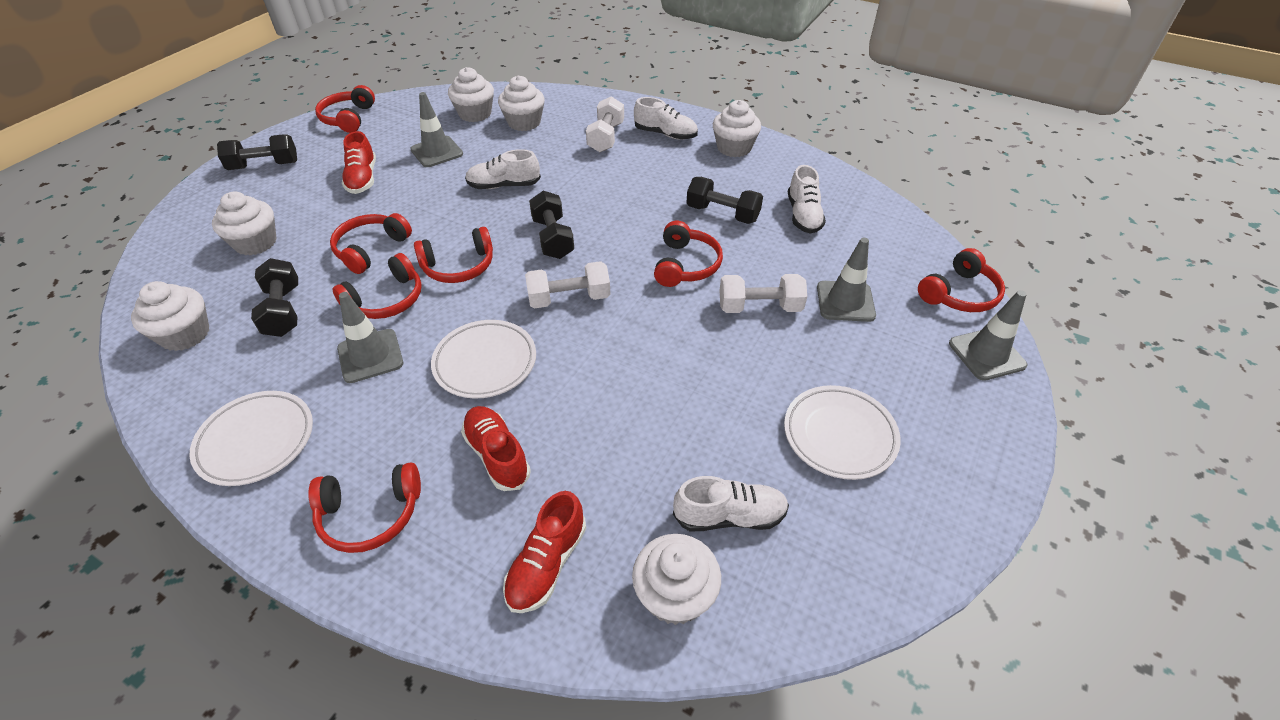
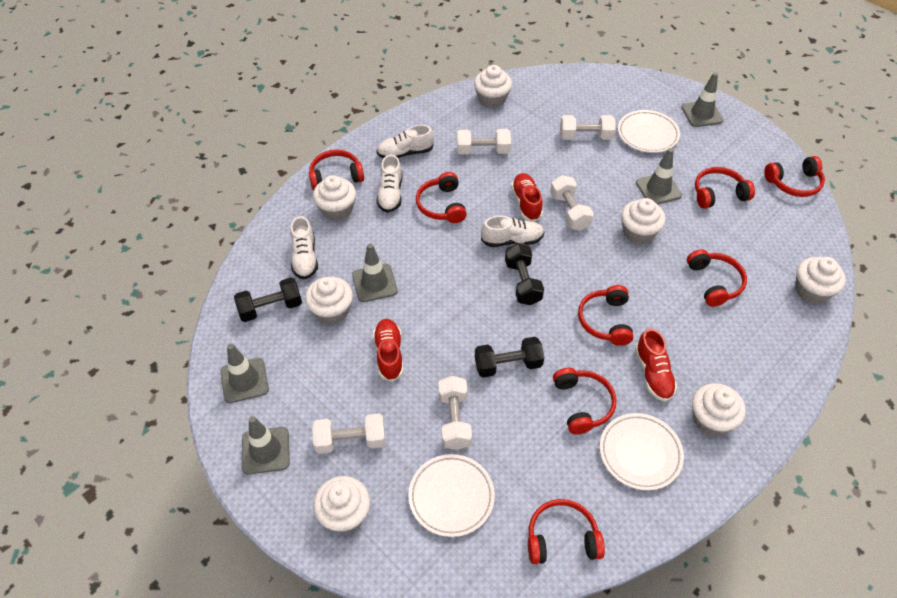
black dumbbell: 4 -> 3
grey traffic cone: 4 -> 5
red headphones: 7 -> 8
white cupcake: 6 -> 7
white dumbbell: 3 -> 5

